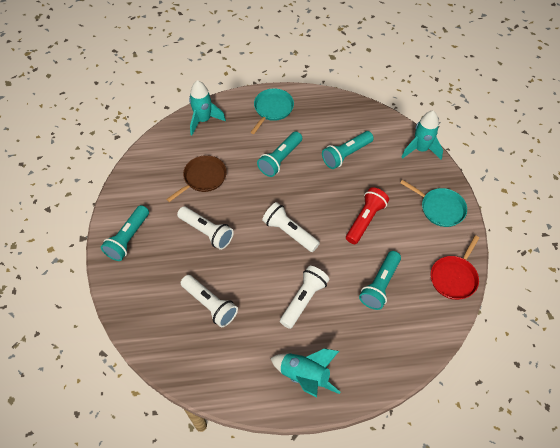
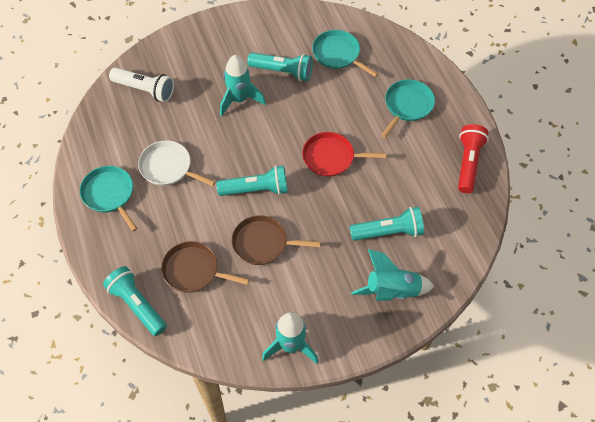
brown pan: 1 -> 2
turquoise pan: 2 -> 3
white flashlight: 4 -> 1
white pan: 0 -> 1

